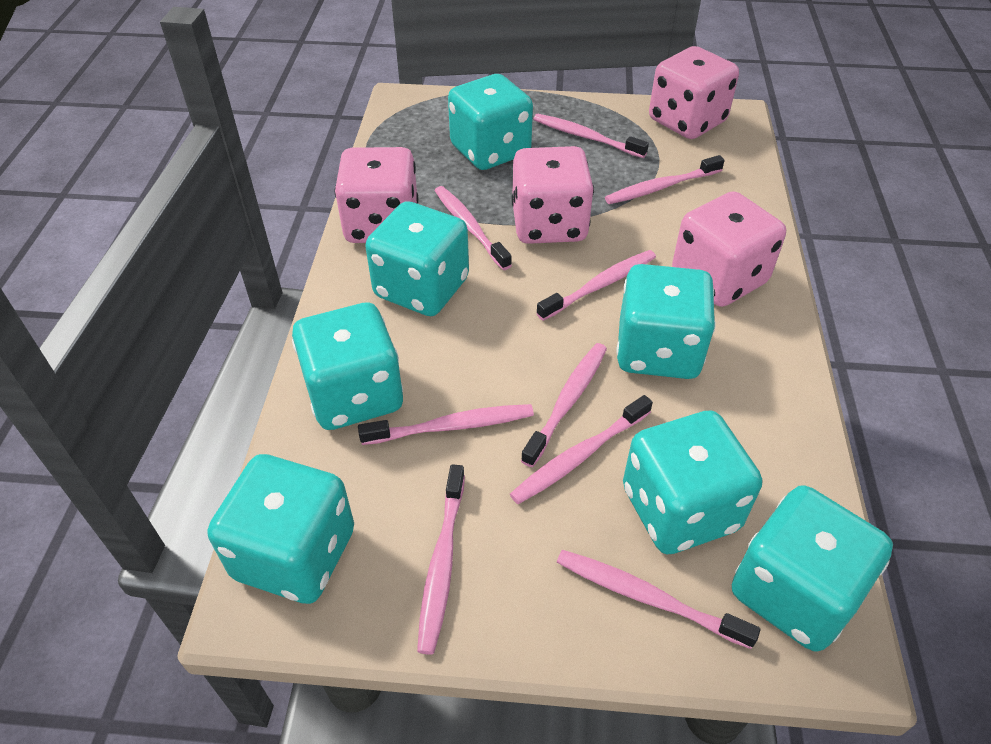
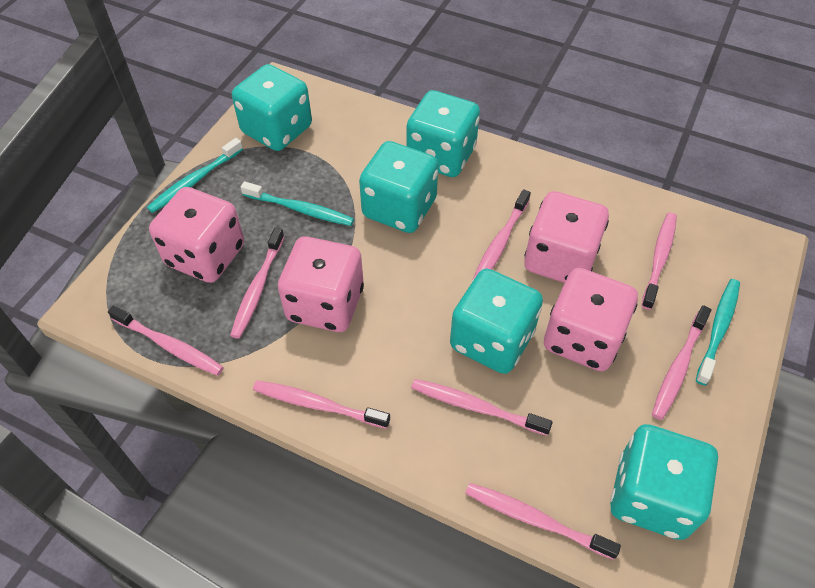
pink toothbrush: 9 -> 8
turquoise dice: 7 -> 5
turquoise toothbrush: 0 -> 3

